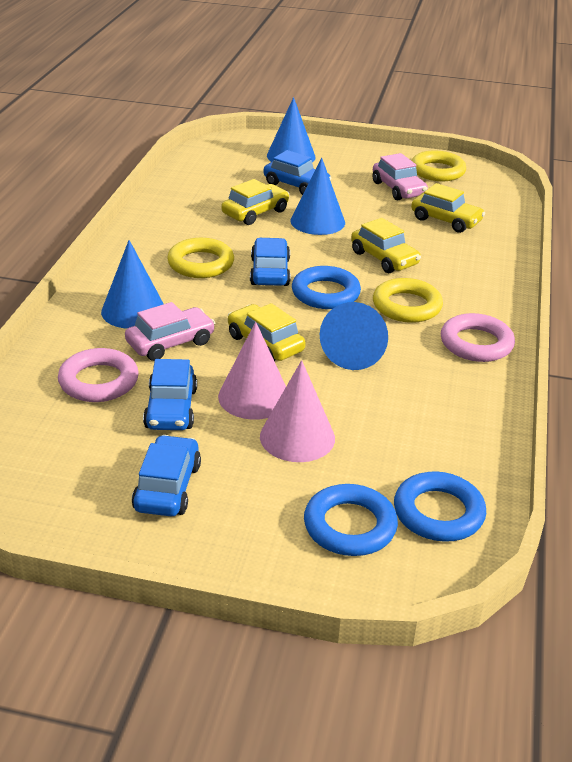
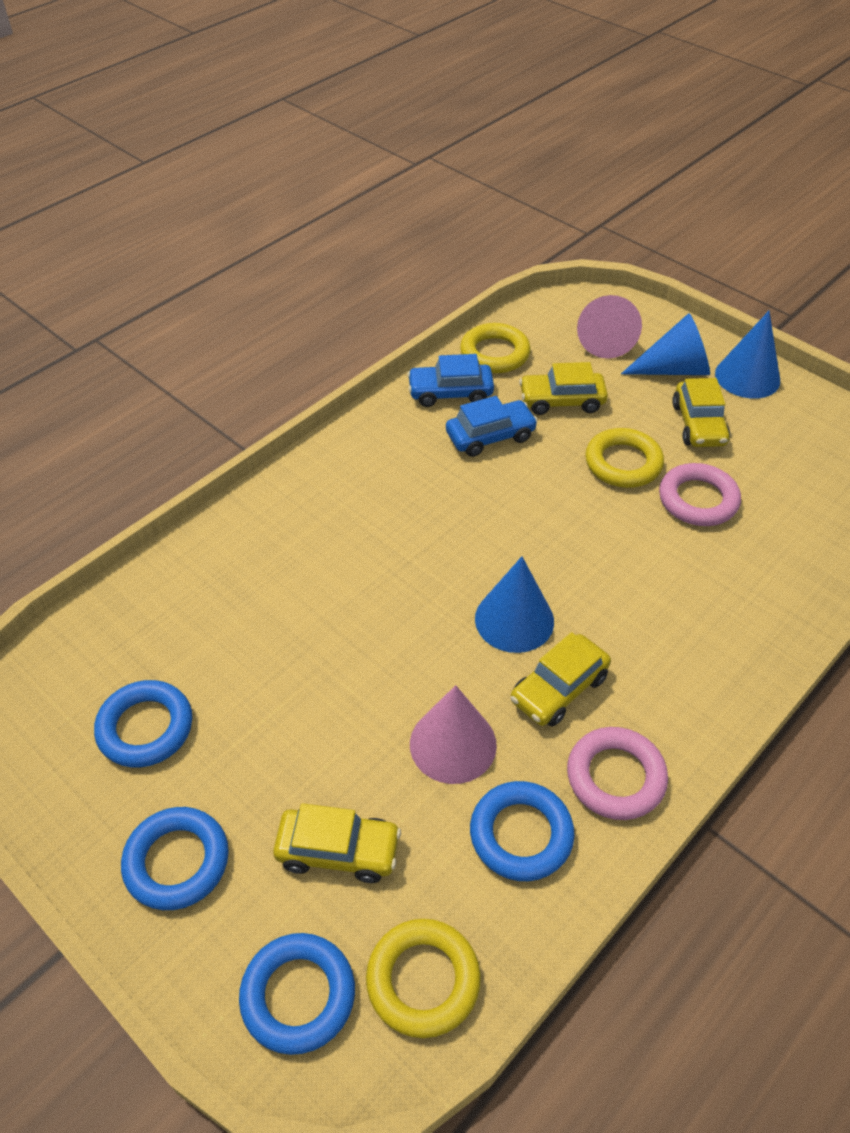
blue car: 4 -> 2
blue cone: 4 -> 3
blue ring: 3 -> 4
pink car: 2 -> 0

